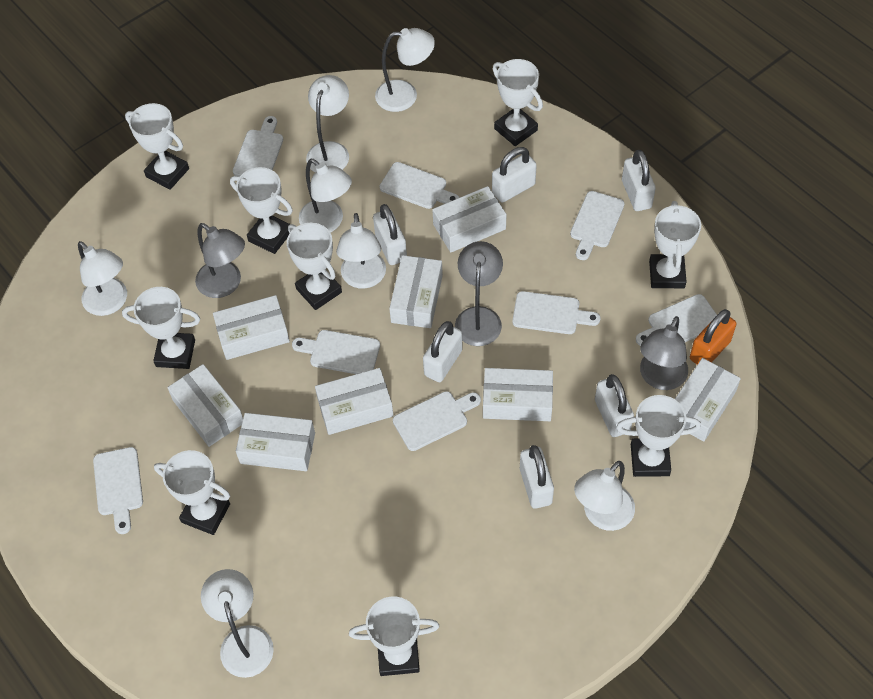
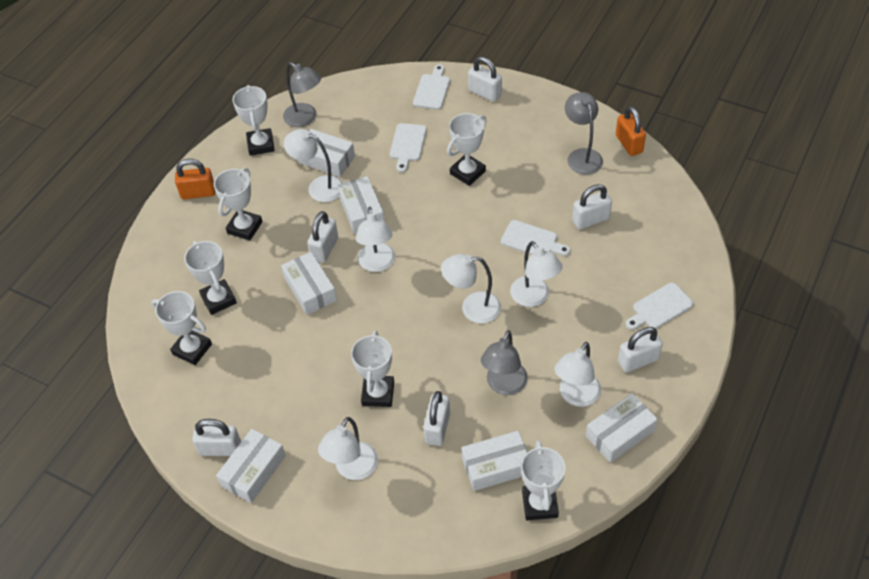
orange padlock: 1 -> 2
white box: 8 -> 6
white cutting board: 8 -> 4
white lamp: 7 -> 6
white trophy: 9 -> 7

